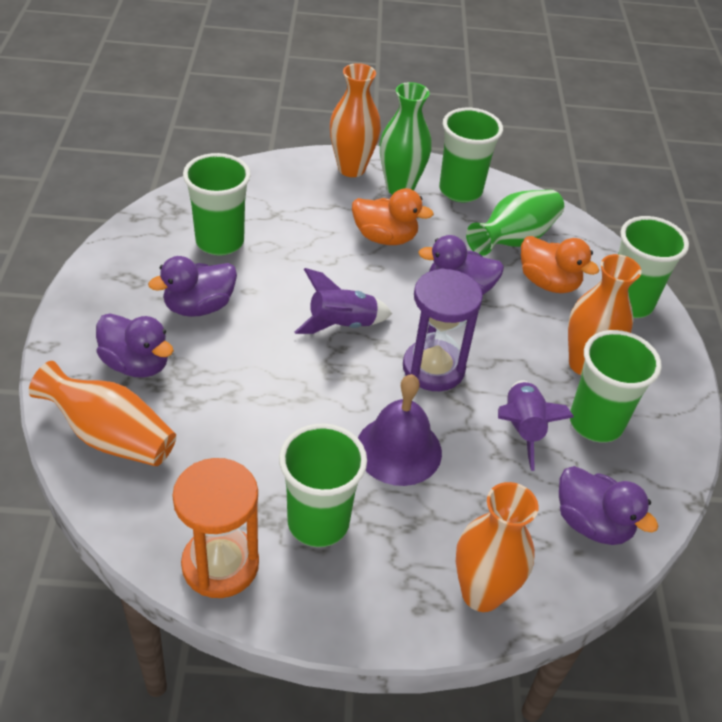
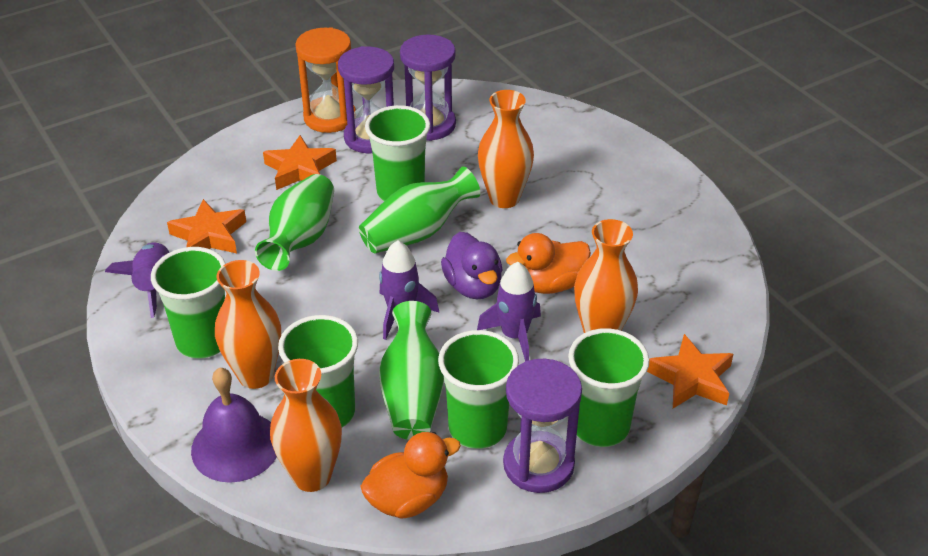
green vase: 2 -> 3
orange star: 0 -> 3
purple duck: 4 -> 1
purple hourglass: 1 -> 3
purple rocket: 2 -> 3

